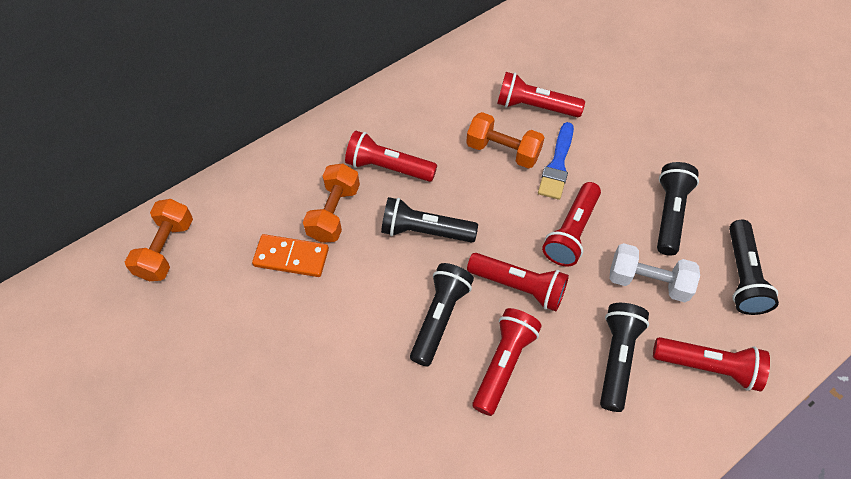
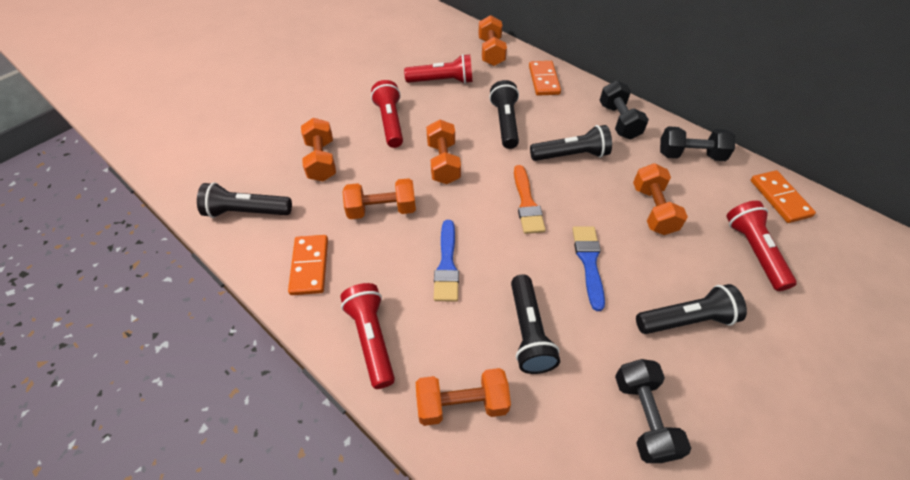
black dumbbell: 0 -> 3
blue brush: 1 -> 2
orange brush: 0 -> 1
orange domino: 1 -> 3
orange dumbbell: 3 -> 6
red flashlight: 6 -> 4
white dumbbell: 1 -> 0

